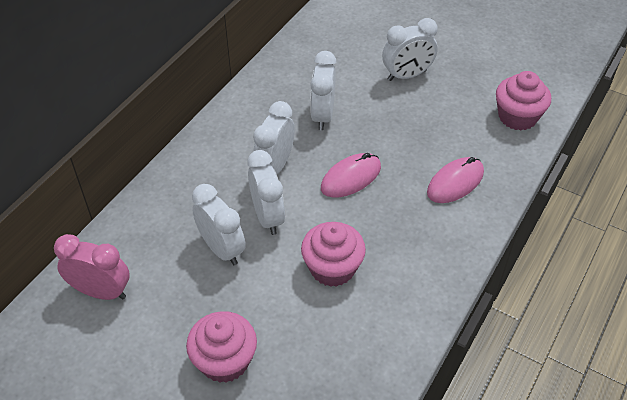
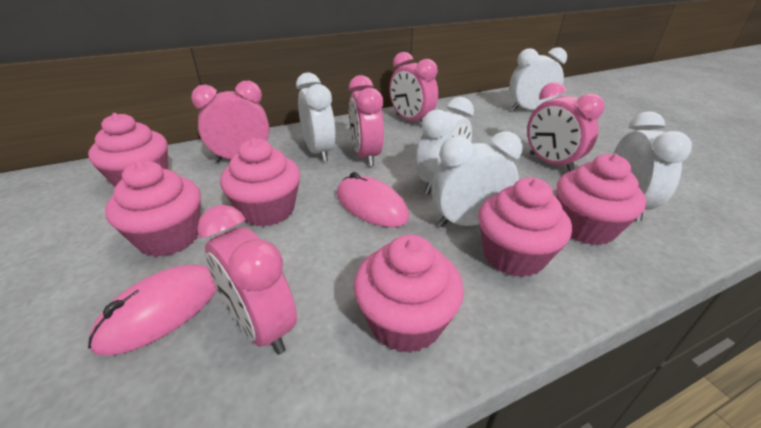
pink clock: 1 -> 5
pink cupcake: 3 -> 6

